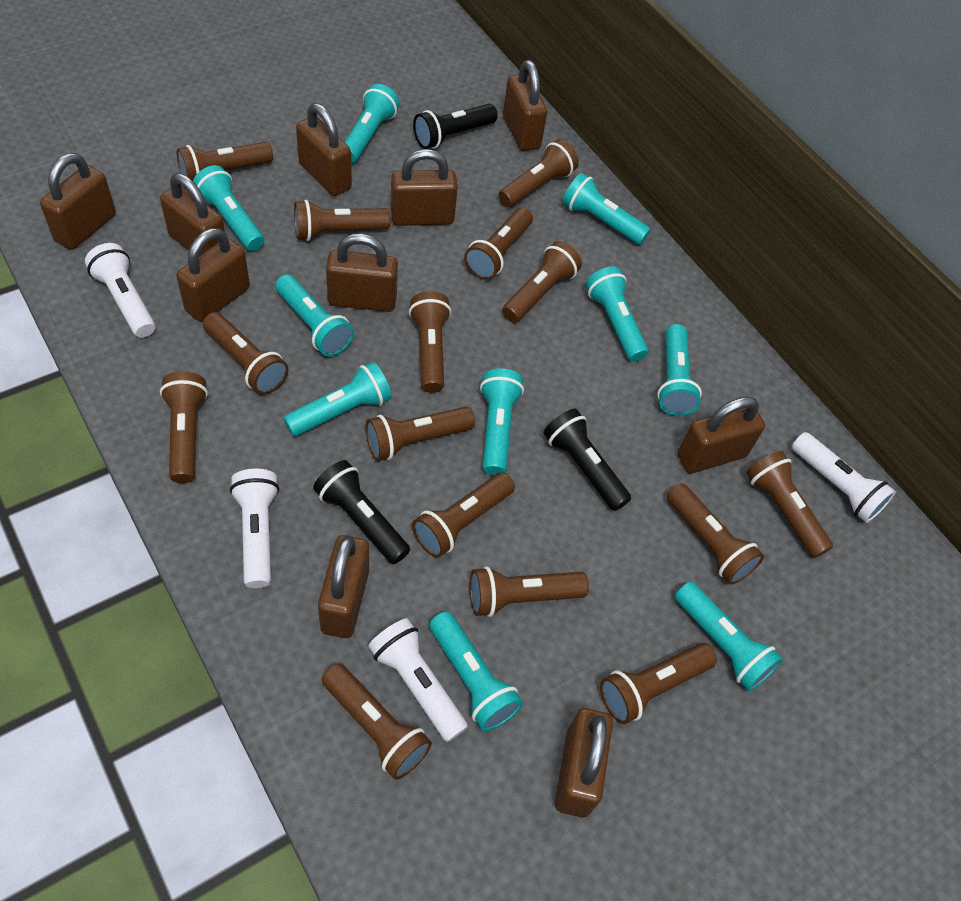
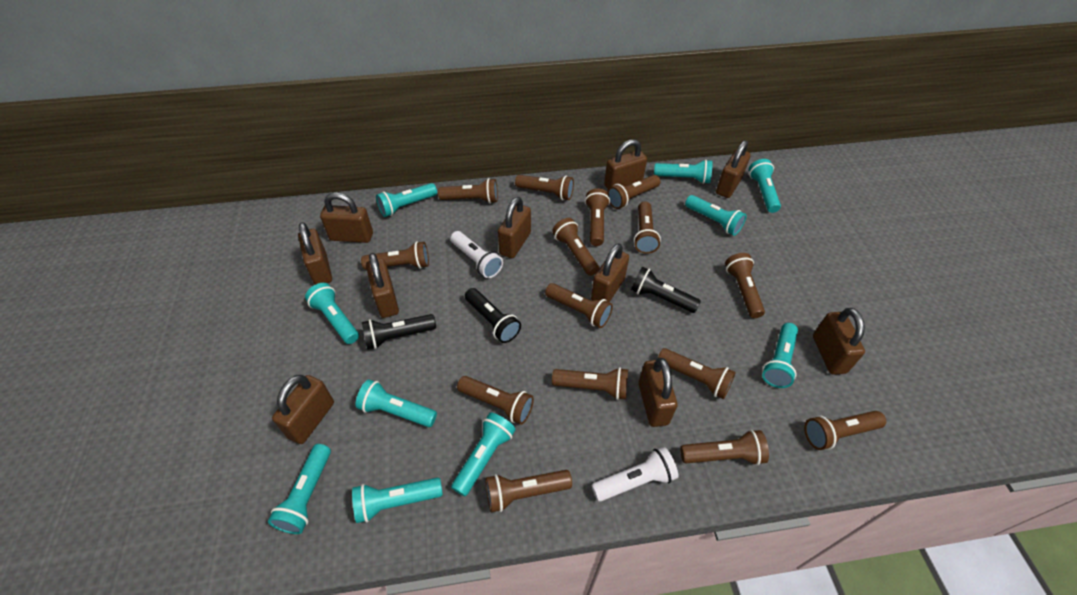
white flashlight: 4 -> 2

